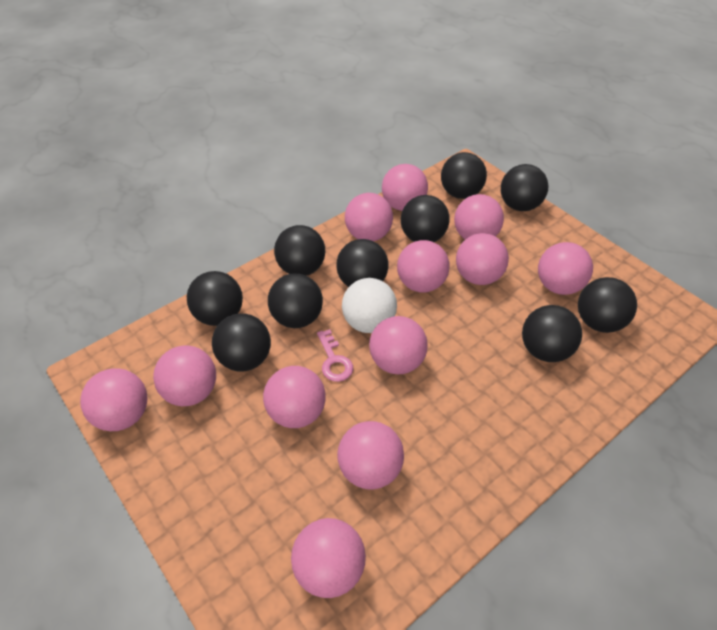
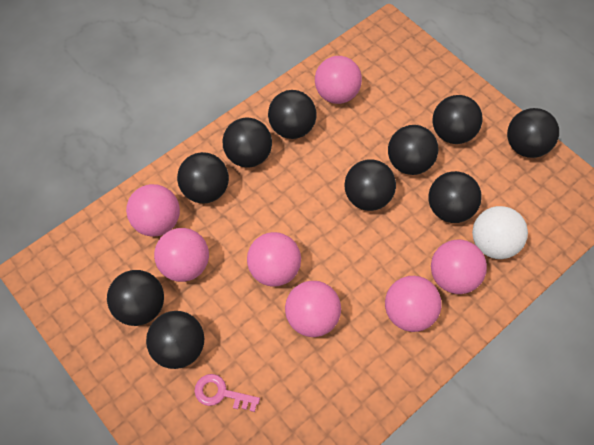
pink ball: 12 -> 7

